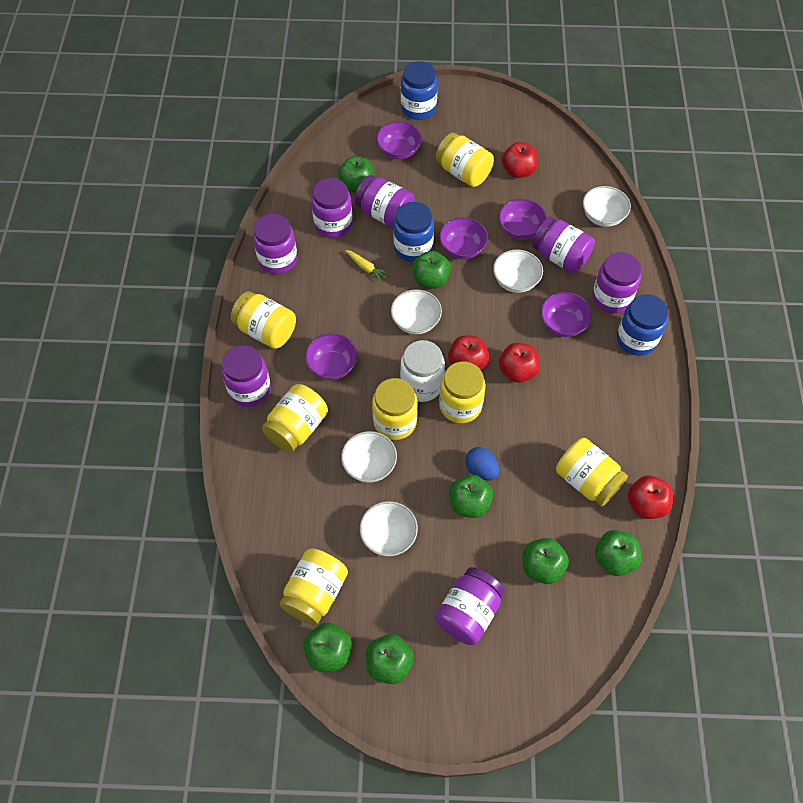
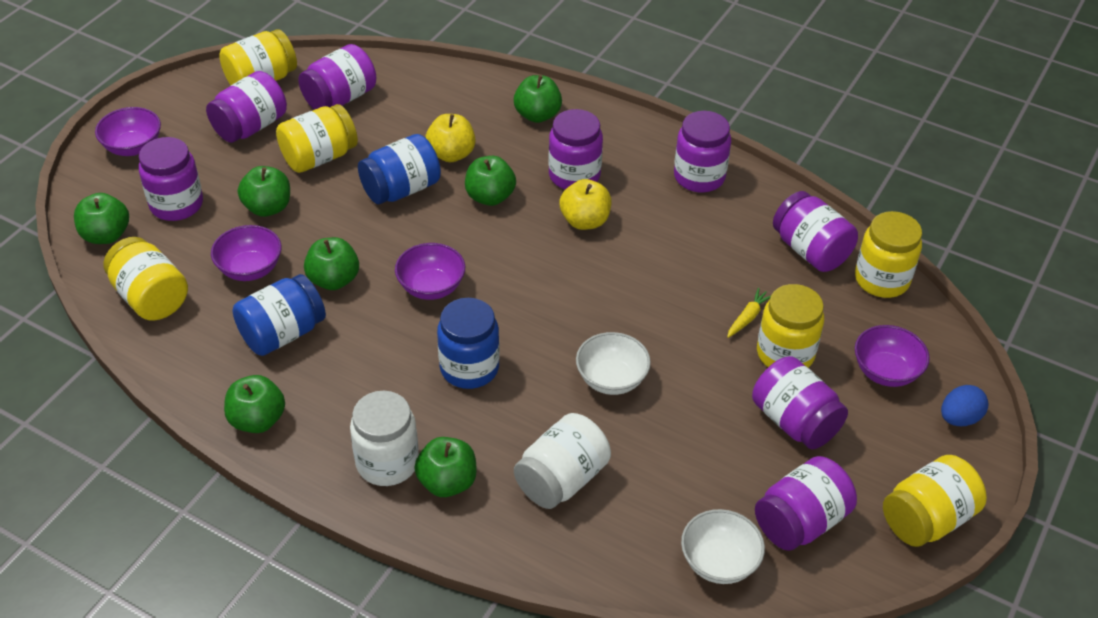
purple bowl: 5 -> 4
purple jar: 7 -> 8
red apple: 4 -> 0
white bowl: 5 -> 2
white jar: 1 -> 2
yellow apple: 0 -> 2
yellow jar: 7 -> 6

